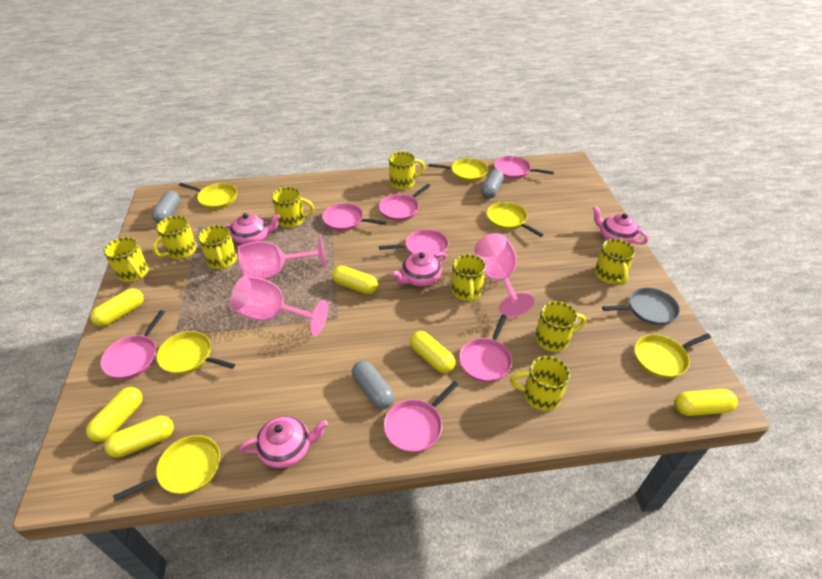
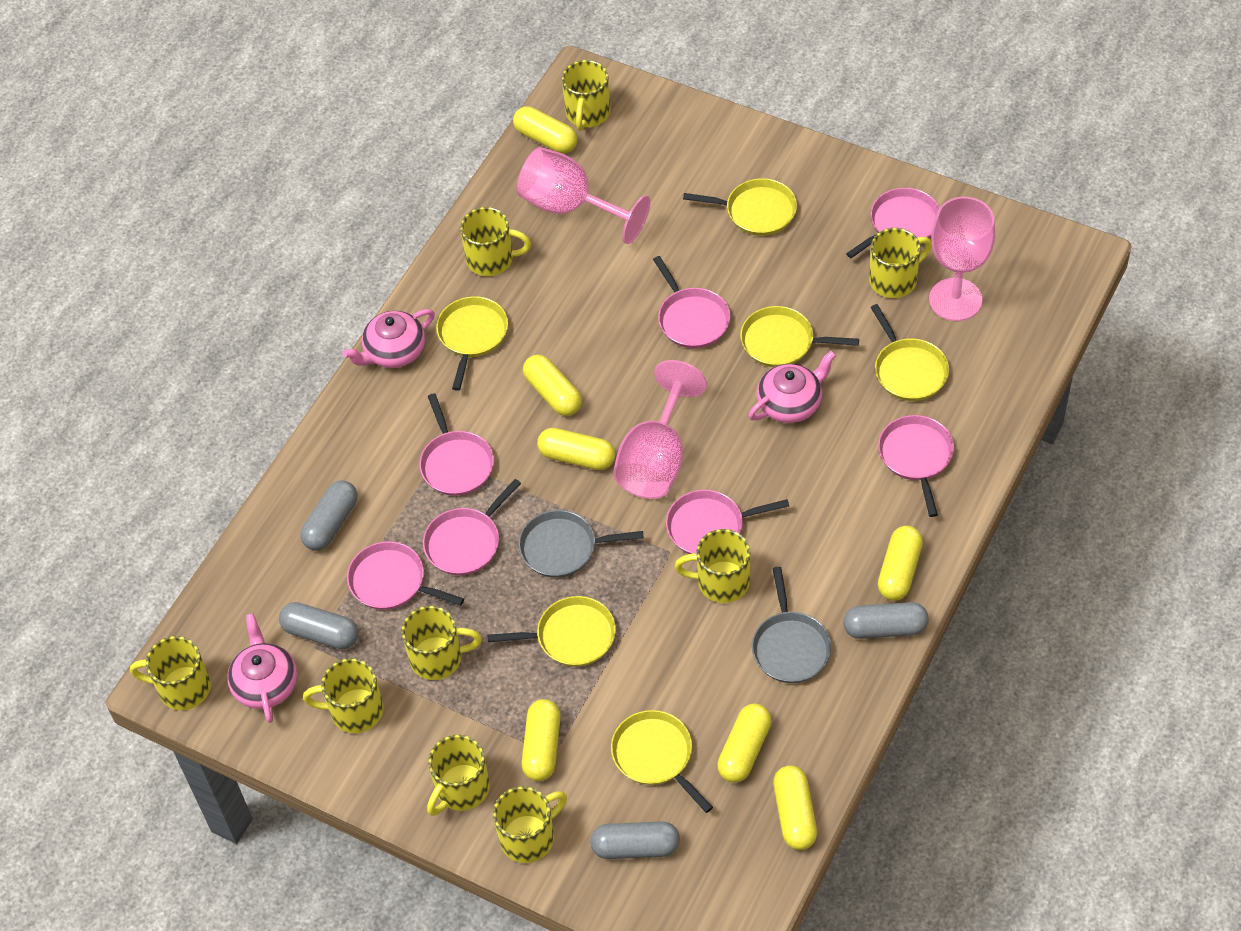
grey capsule: 3 -> 4
grey pan: 1 -> 2
pink teapot: 4 -> 3
yellow capsule: 6 -> 7

